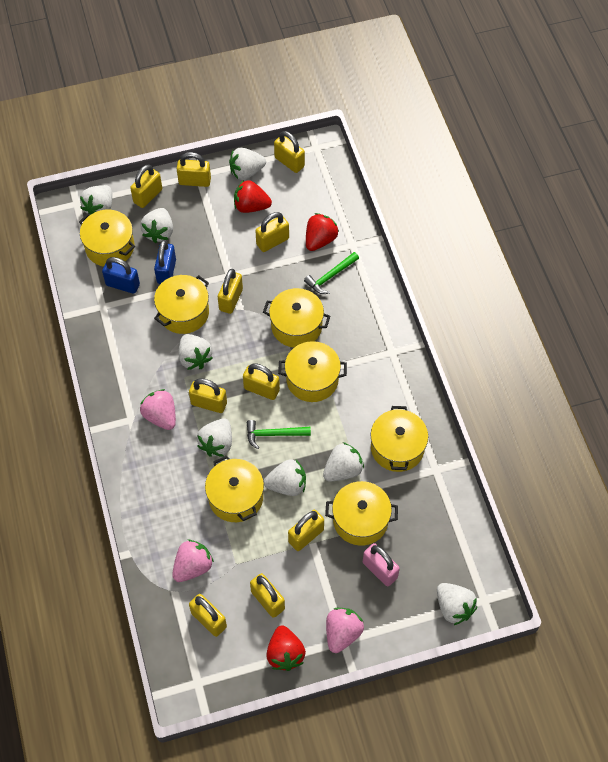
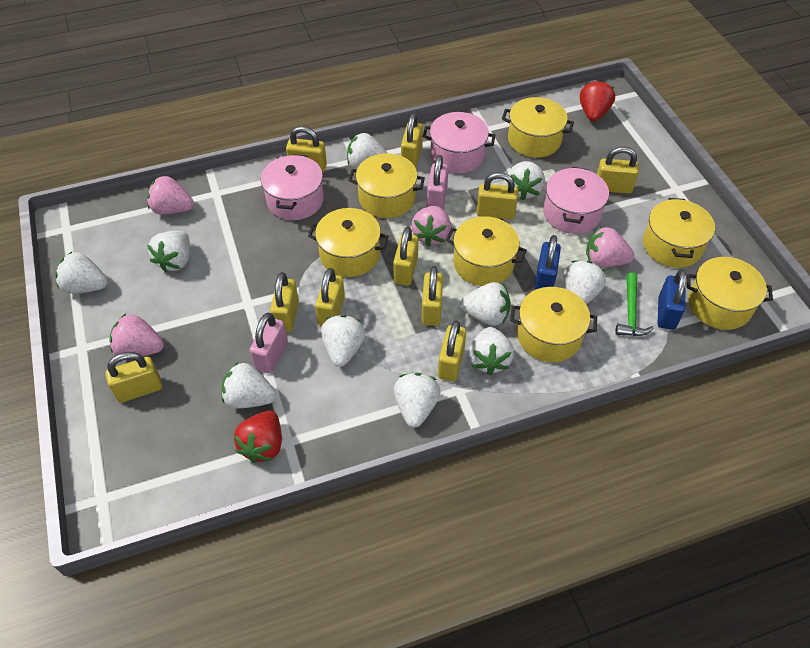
green hammer: 2 -> 1
pink padlock: 1 -> 2
pink pot: 0 -> 3
pink strawberry: 3 -> 4
red strawberry: 3 -> 2
white strawberry: 8 -> 10

